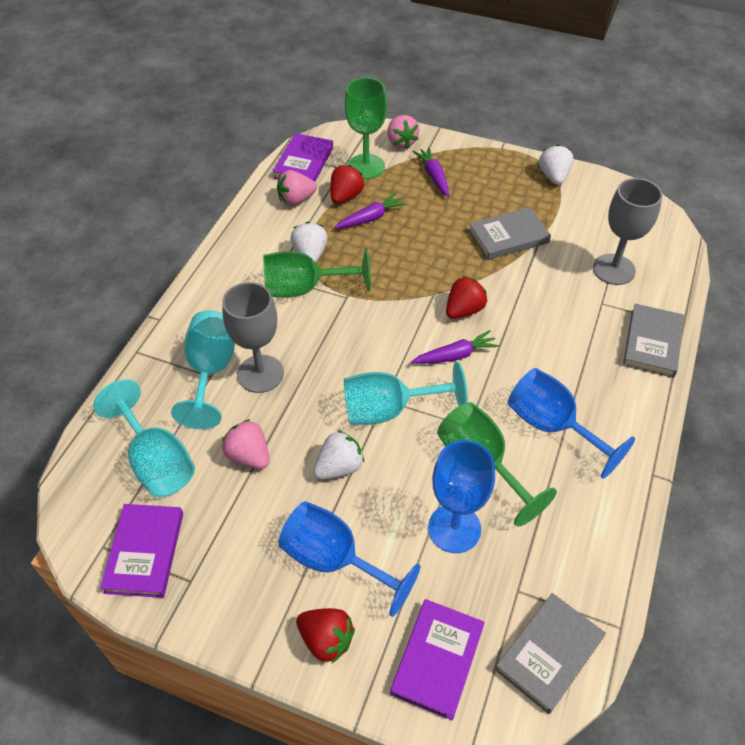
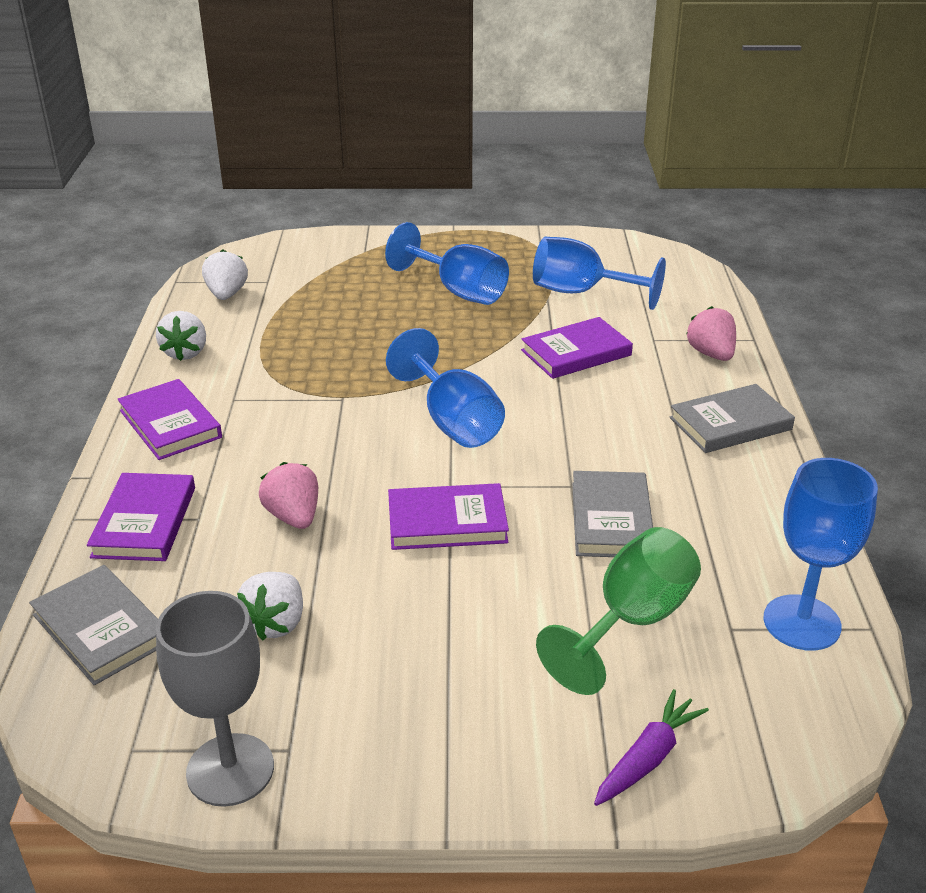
blue goblet: 3 -> 4
green goblet: 3 -> 1
grey goblet: 2 -> 1
pink strawberry: 3 -> 2
purple book: 3 -> 4
purple carrot: 3 -> 1
red strawberry: 3 -> 0
turquoise goblet: 3 -> 0

